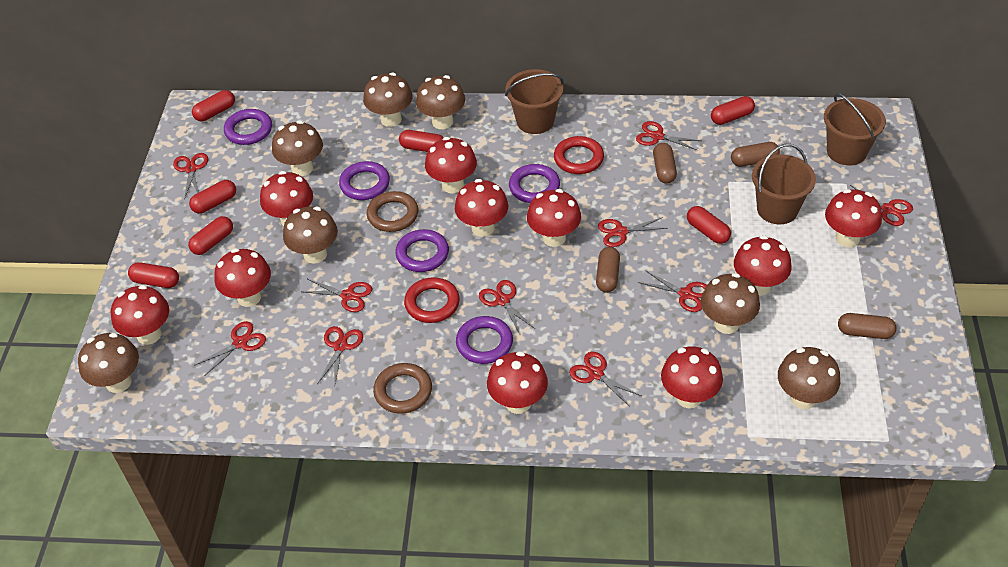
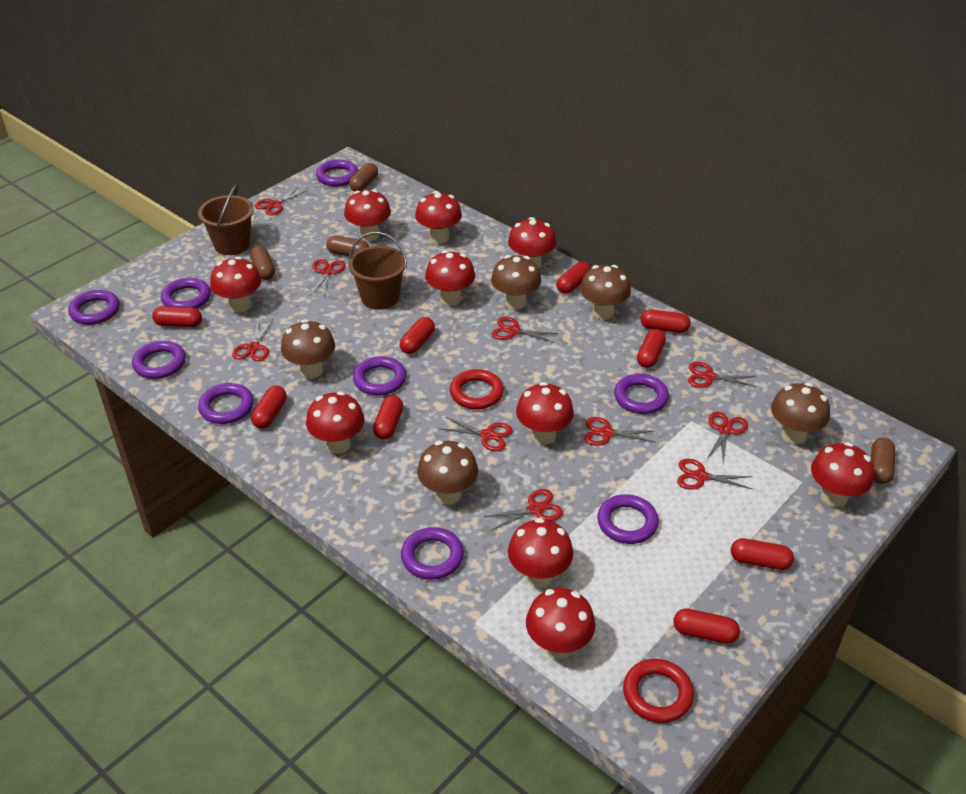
brown bucket: 3 -> 2
brown mushroom: 7 -> 5
brown ring: 2 -> 0
purple ring: 5 -> 9
red capsule: 7 -> 9

